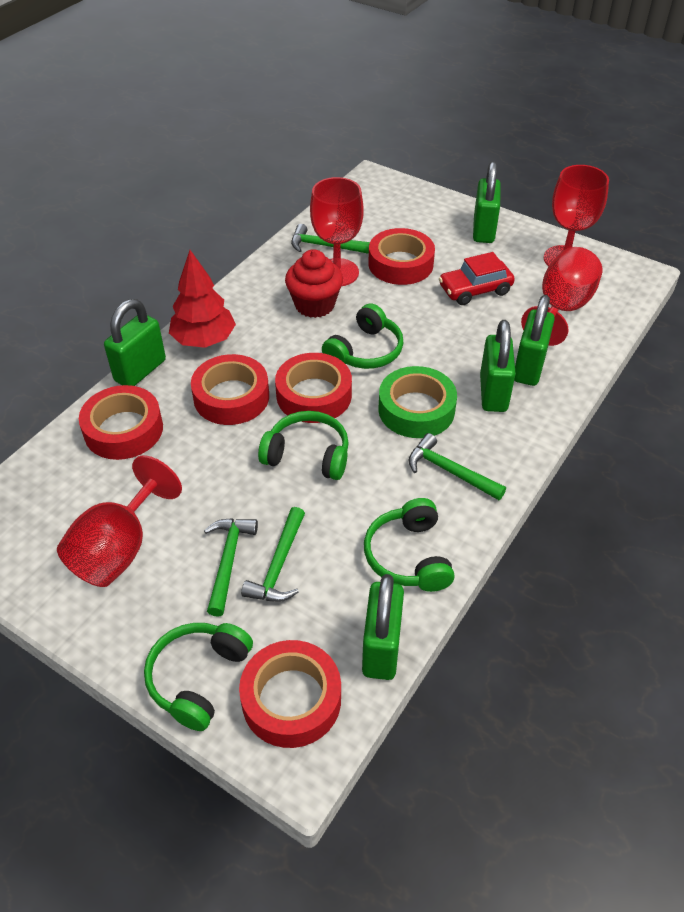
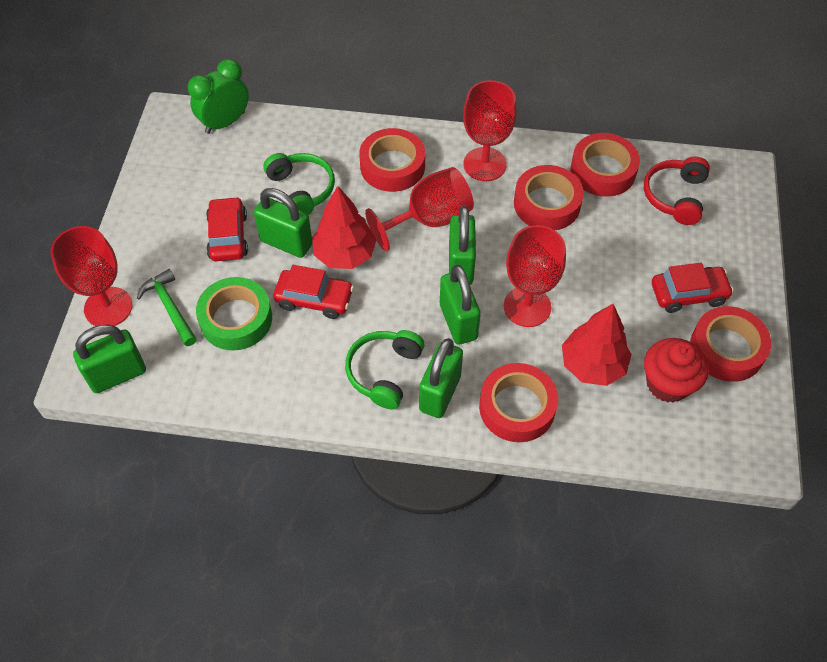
green clock: 0 -> 1
green hammer: 4 -> 1
green headphones: 4 -> 2
red car: 1 -> 3
red headphones: 0 -> 1
red tree: 1 -> 2

